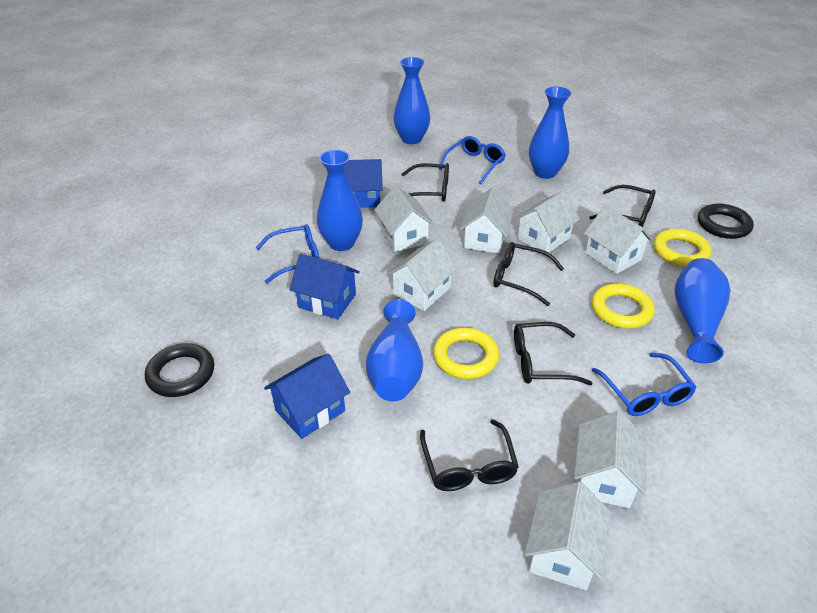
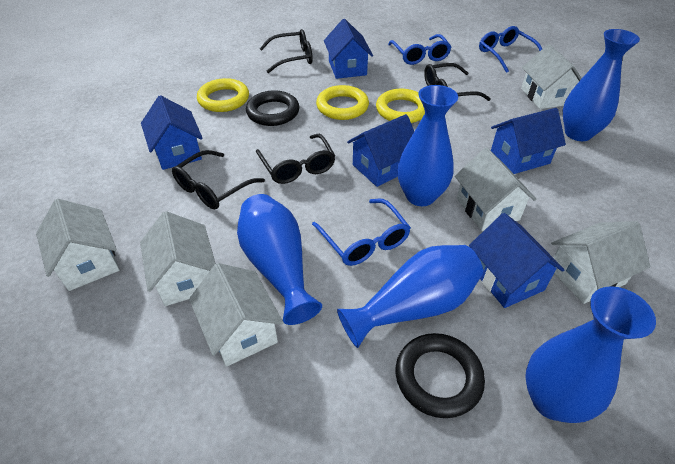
black glasses: 5 -> 4
blue house: 3 -> 5
white house: 7 -> 6

